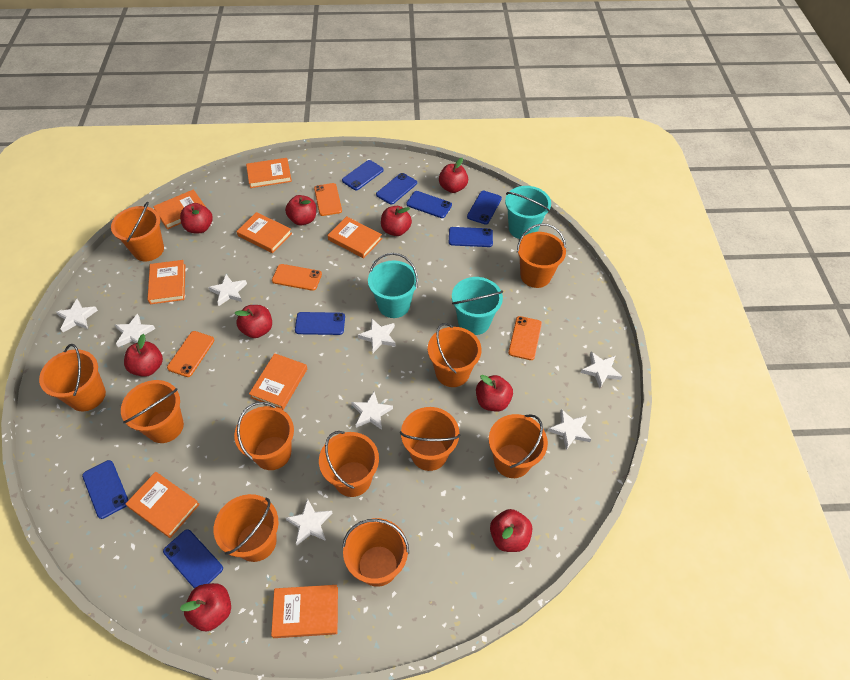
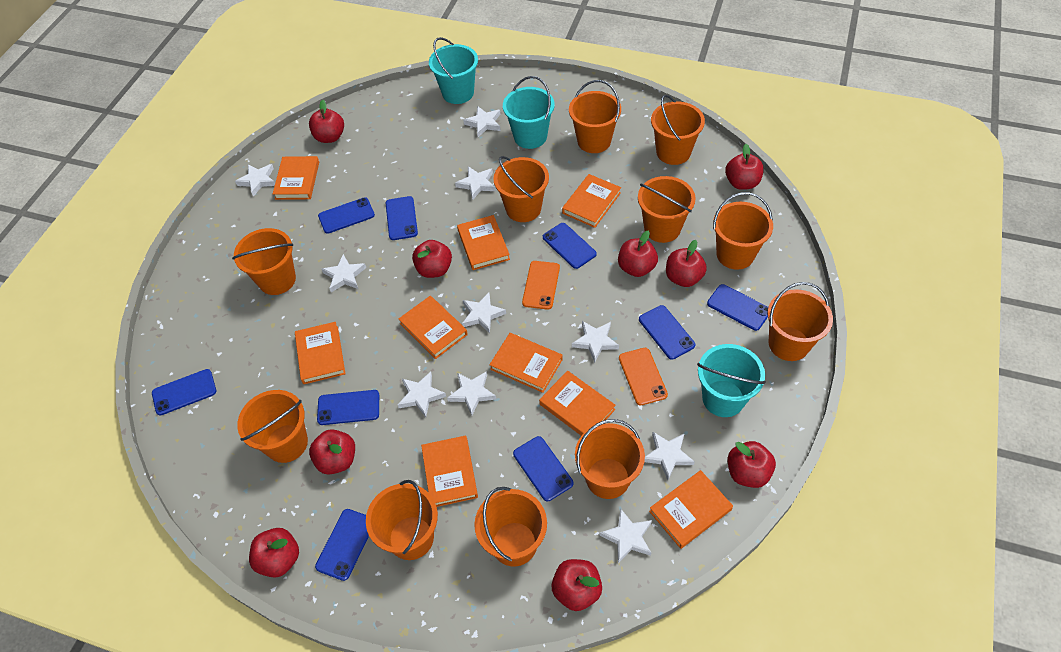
blue phone: 8 -> 9
orange book: 8 -> 9
orange phone: 4 -> 2
white star: 8 -> 10

